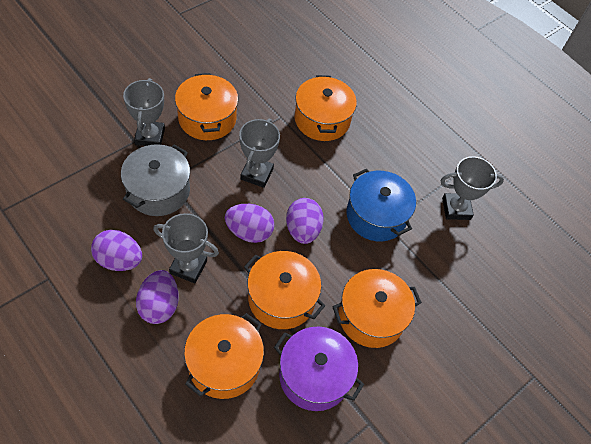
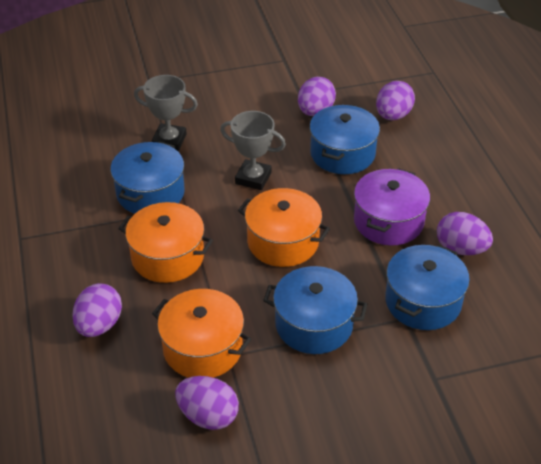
blue pot: 1 -> 4
grey pot: 1 -> 0
grey trophy: 4 -> 2
orange pot: 5 -> 3
purple egg: 4 -> 5

